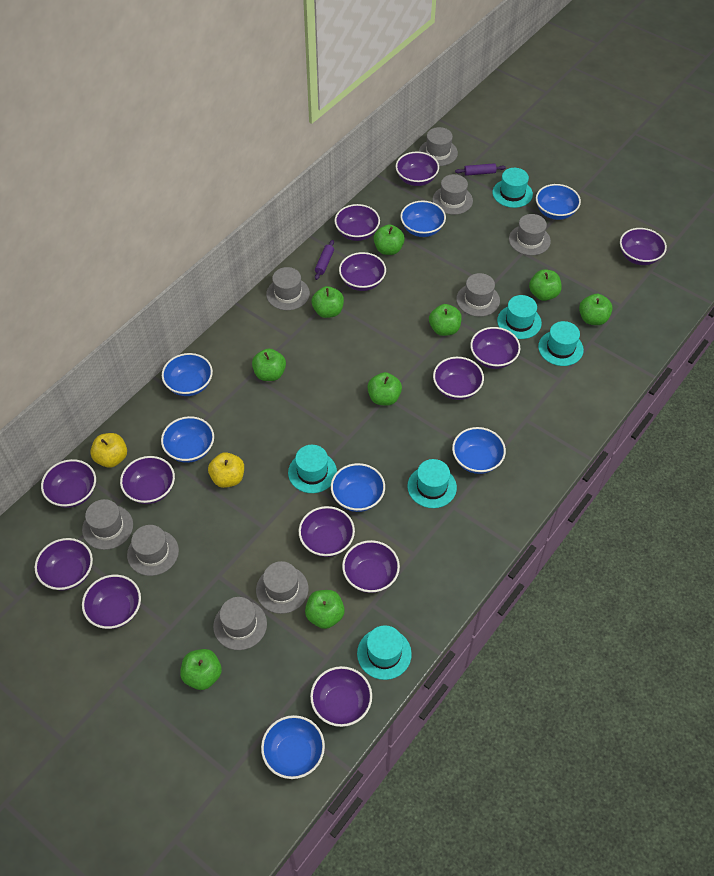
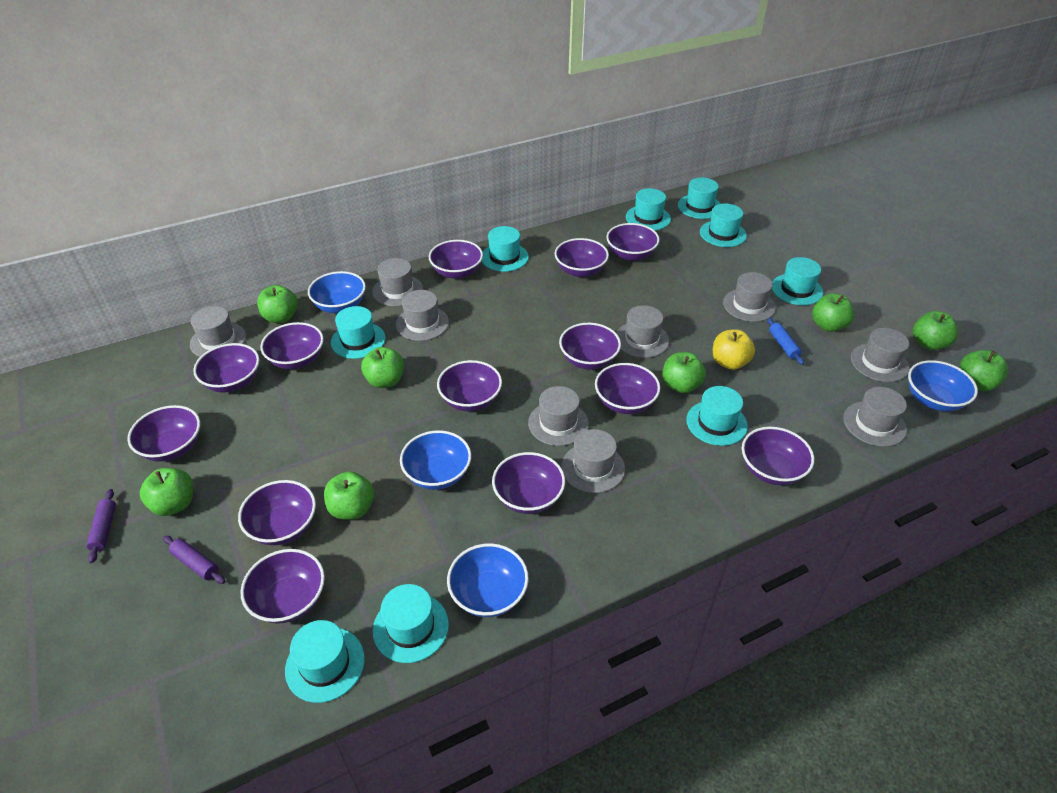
blue bowl: 7 -> 4
blue rolling pin: 0 -> 1
green apple: 9 -> 8
turquoise hat: 6 -> 9
yellow apple: 2 -> 1

